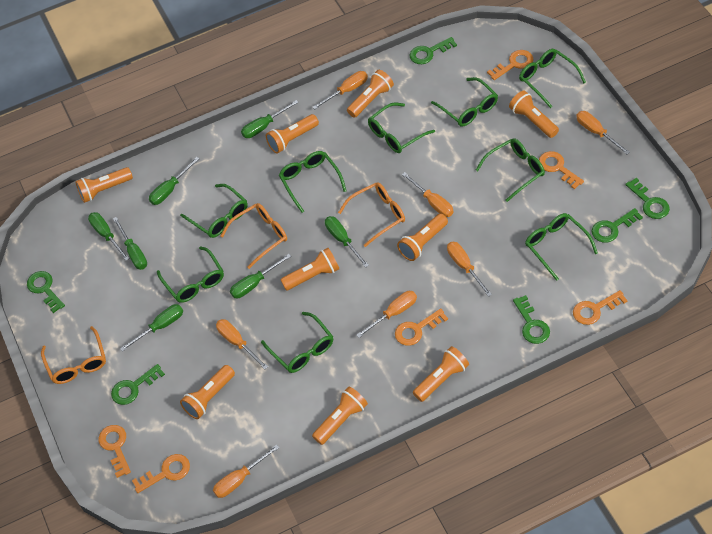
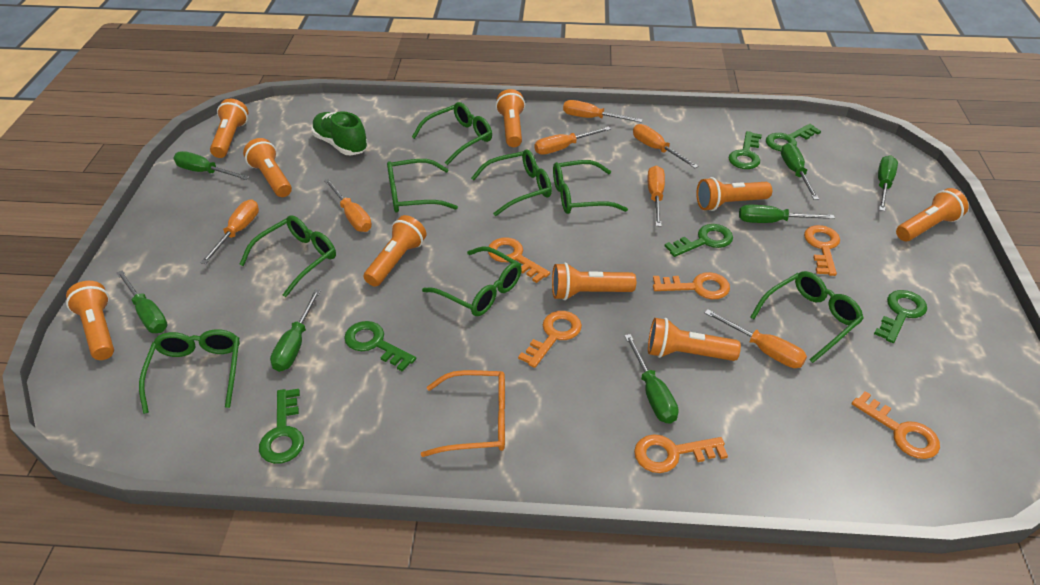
green glasses: 9 -> 8
green shoe: 0 -> 1
orange glasses: 3 -> 1

